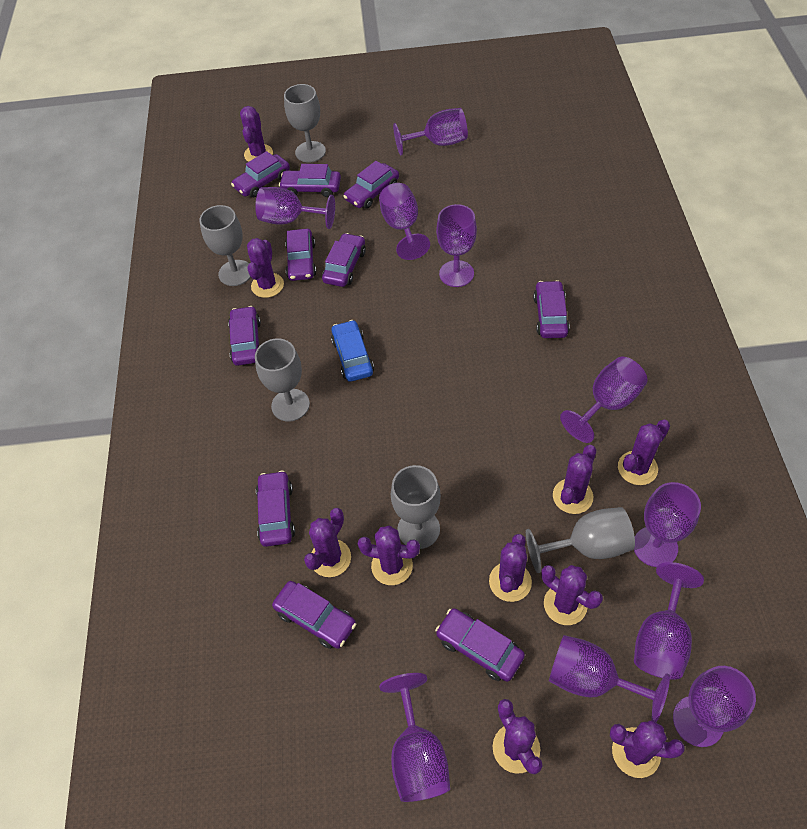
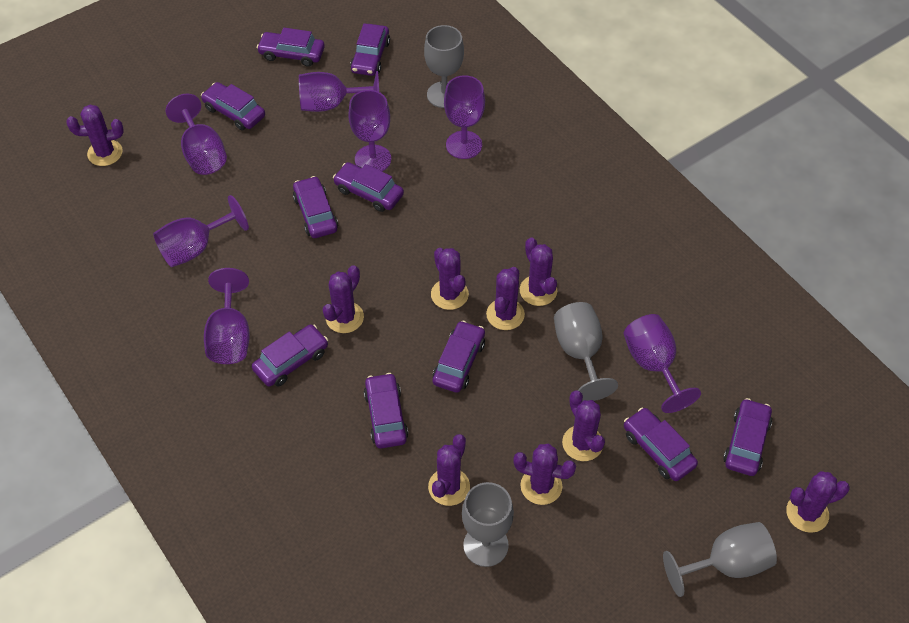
blue car: 1 -> 0
grey goblet: 5 -> 4
purple cactus: 10 -> 9
purple goblet: 10 -> 7

